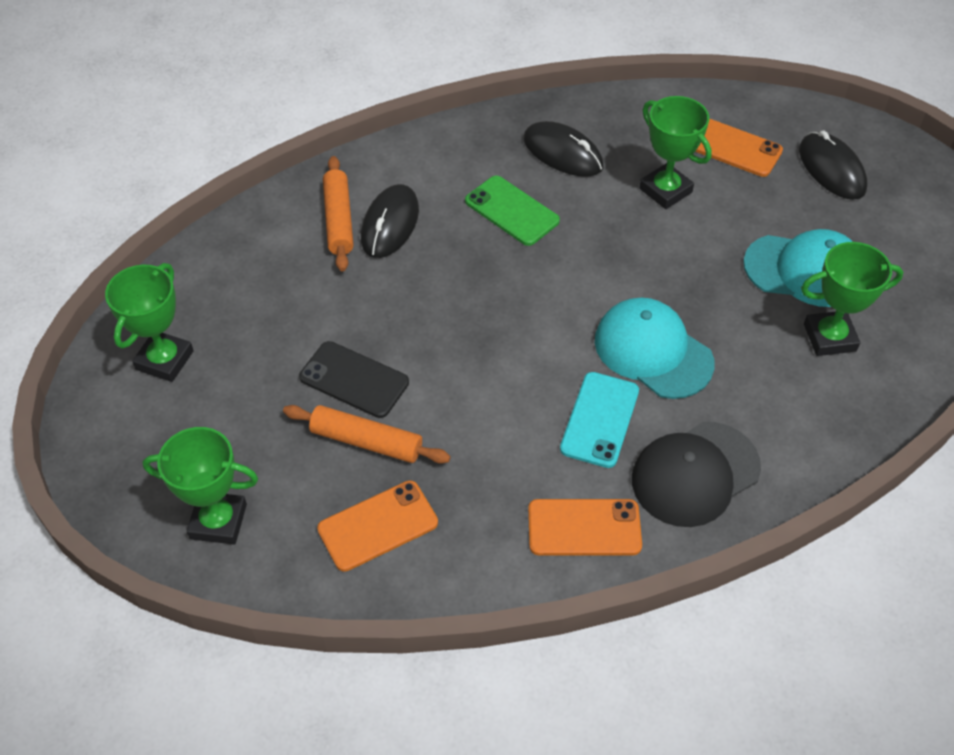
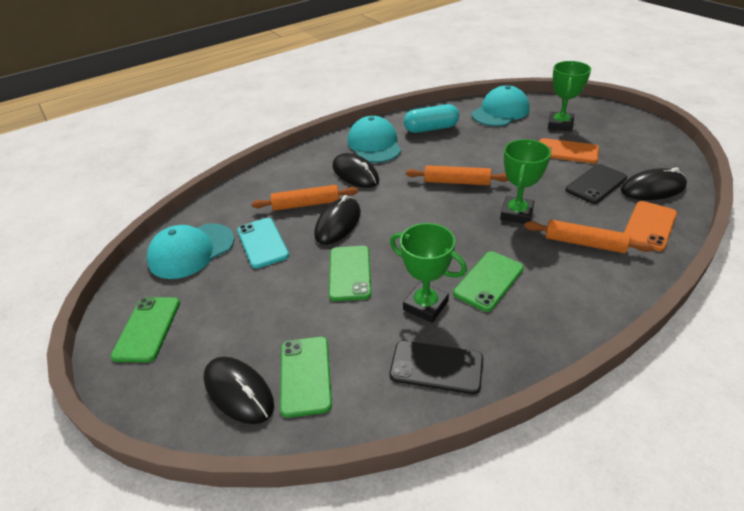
black cap: 1 -> 0
black mouse: 3 -> 4
black phone: 1 -> 2
green phone: 1 -> 4
green trophy: 4 -> 3
orange phone: 3 -> 2
orange rolling pin: 2 -> 3
turquoise cap: 2 -> 3
turquoise capsule: 0 -> 1

